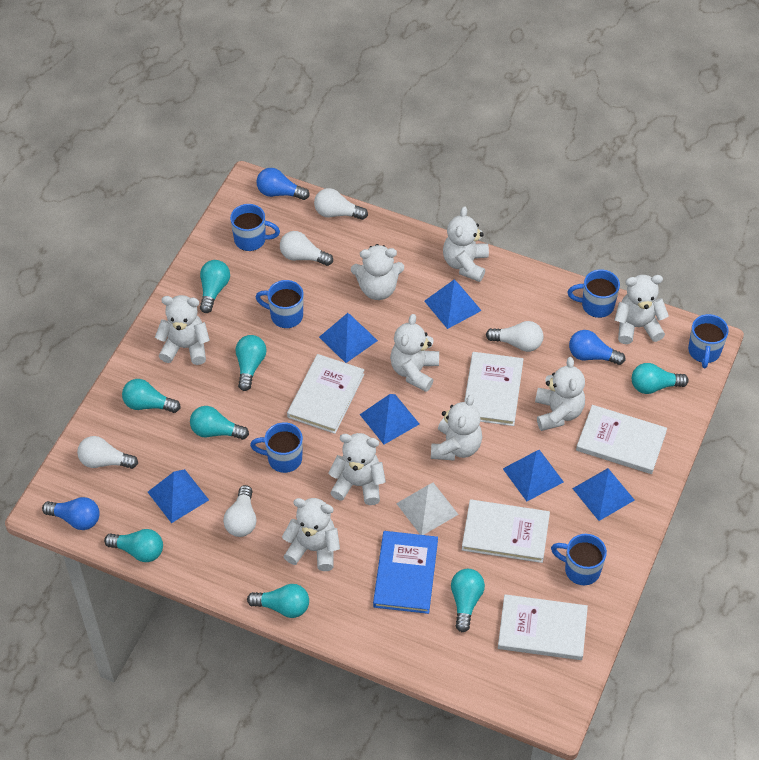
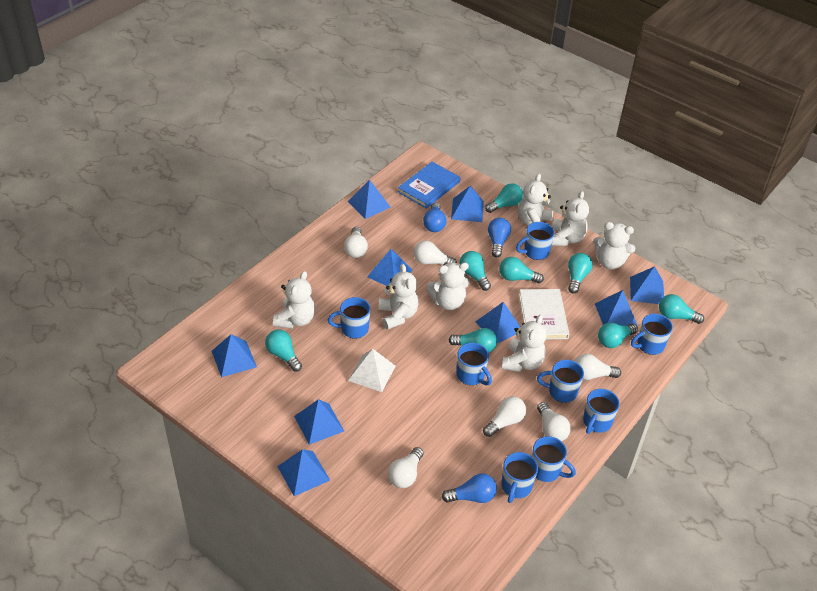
blue mug: 6 -> 8
blue pyramid: 6 -> 9
white book: 5 -> 1
white light bulb: 5 -> 6
white teddy bear: 9 -> 7

